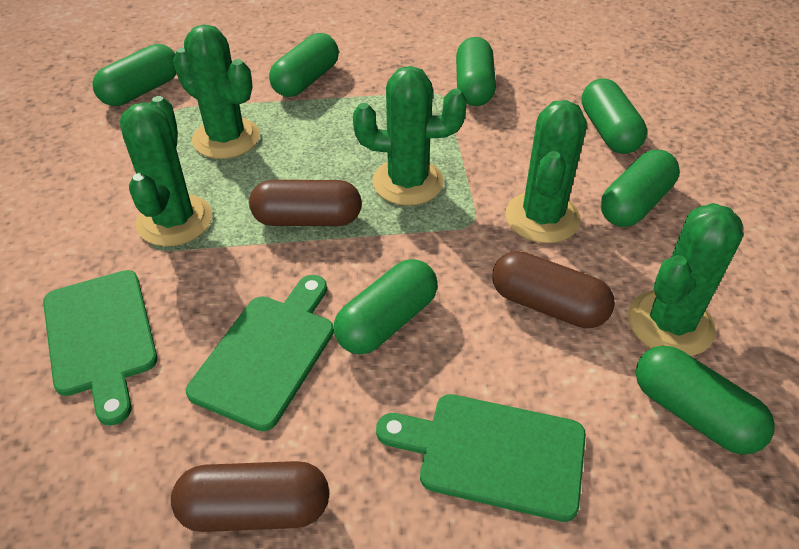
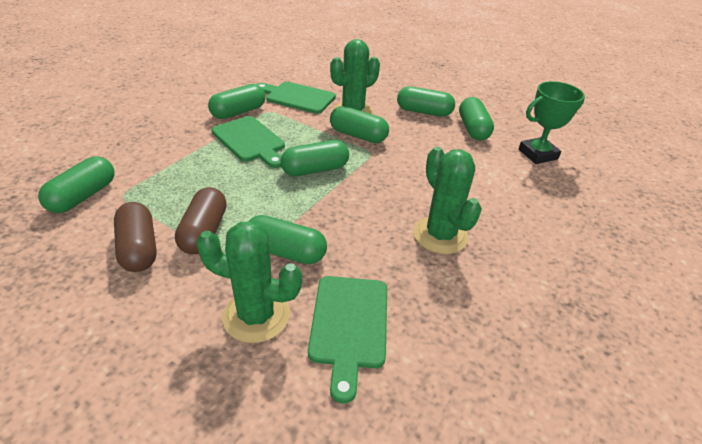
brown capsule: 3 -> 2
green cactus: 5 -> 3
green trophy: 0 -> 1

